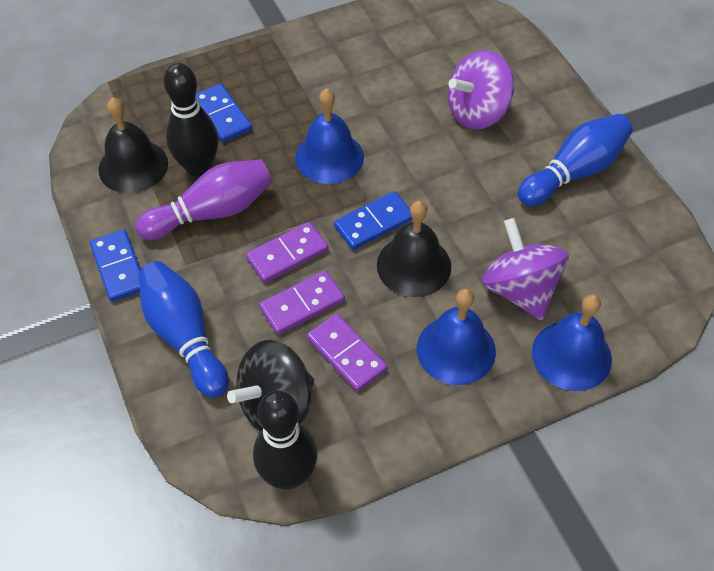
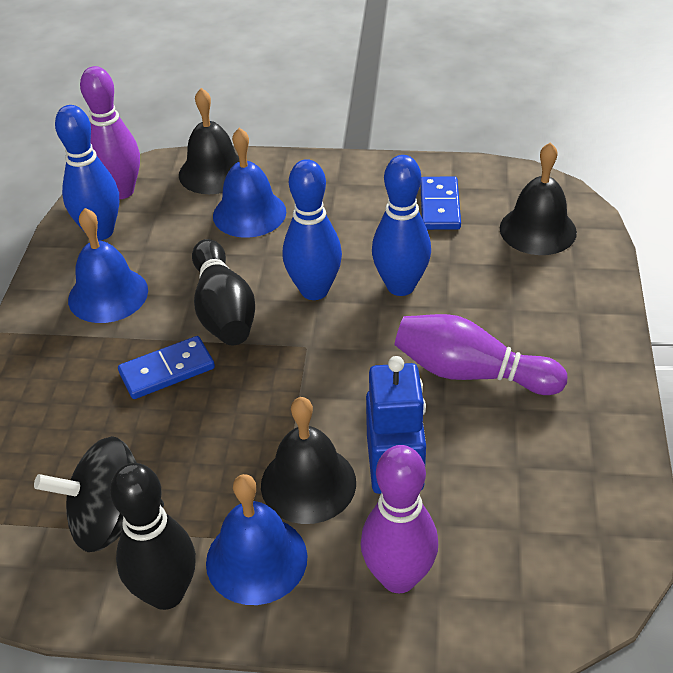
black bell: 2 -> 3
blue bowling pin: 2 -> 3
blue domino: 3 -> 2
blue robot: 0 -> 1
purple bowling pin: 1 -> 3
purple domino: 3 -> 0
purple spinning top: 2 -> 0

